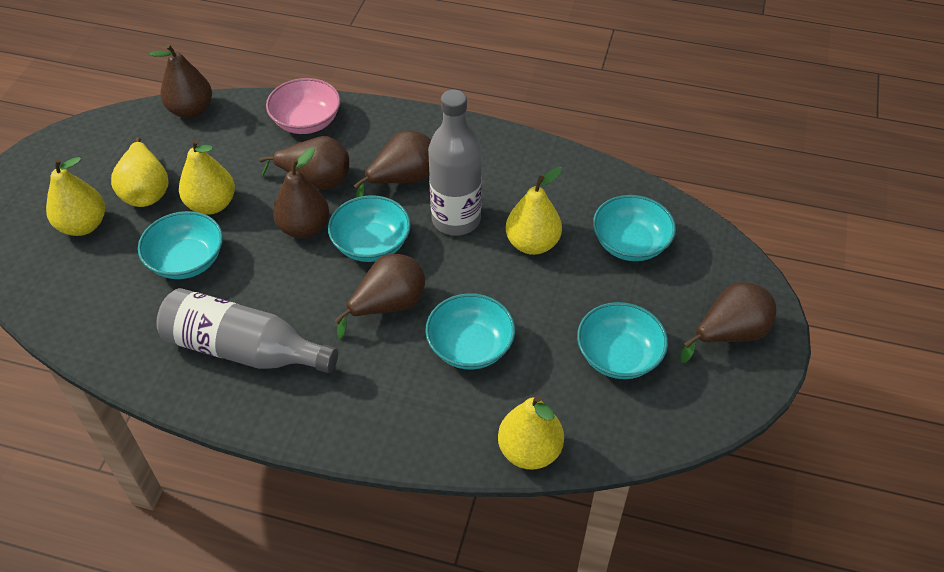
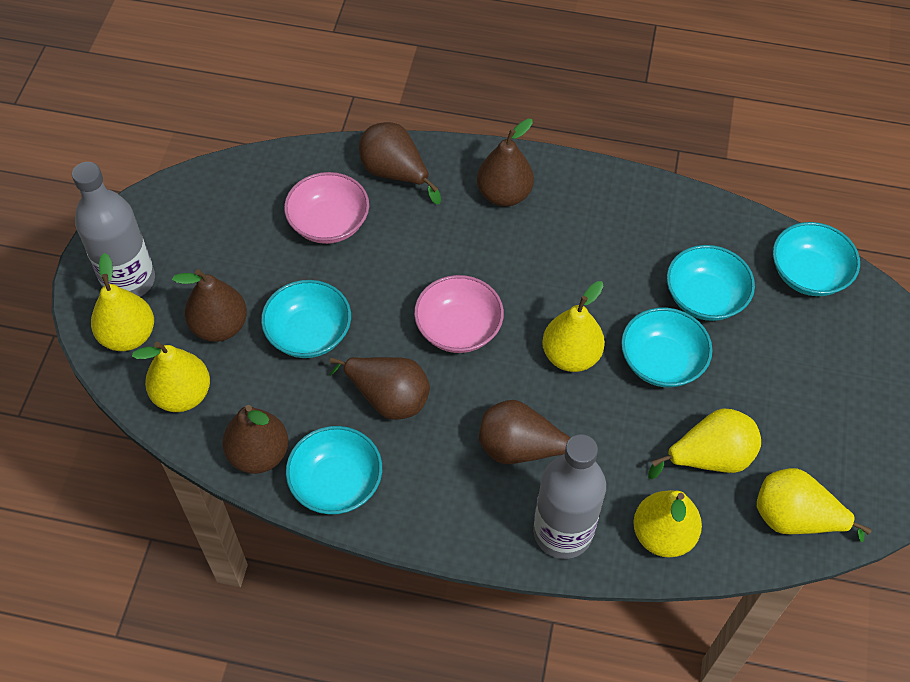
pink bowl: 1 -> 2
yellow pear: 5 -> 6

